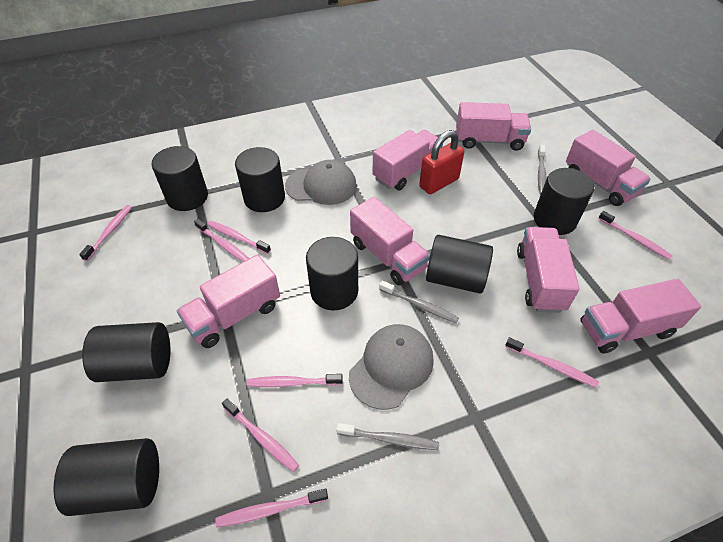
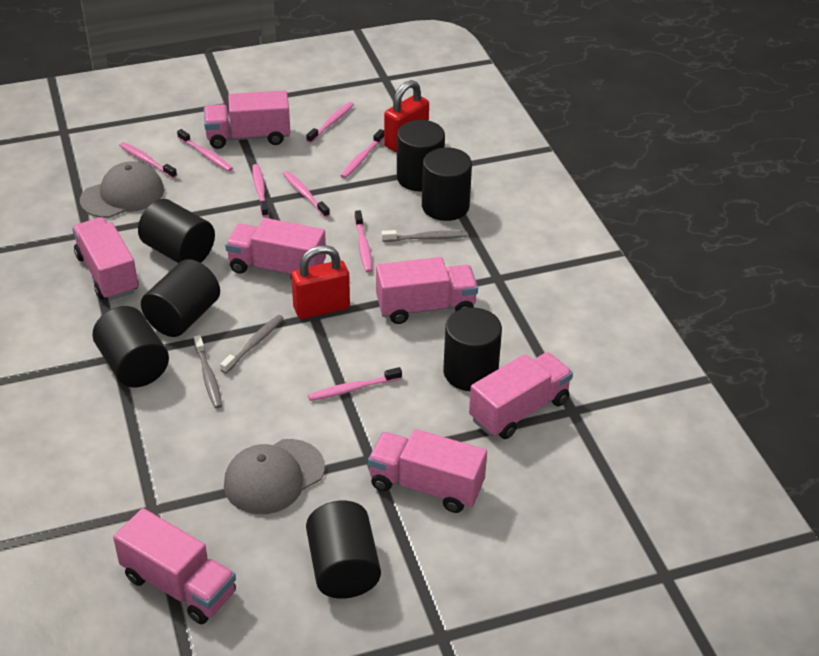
red padlock: 1 -> 2

